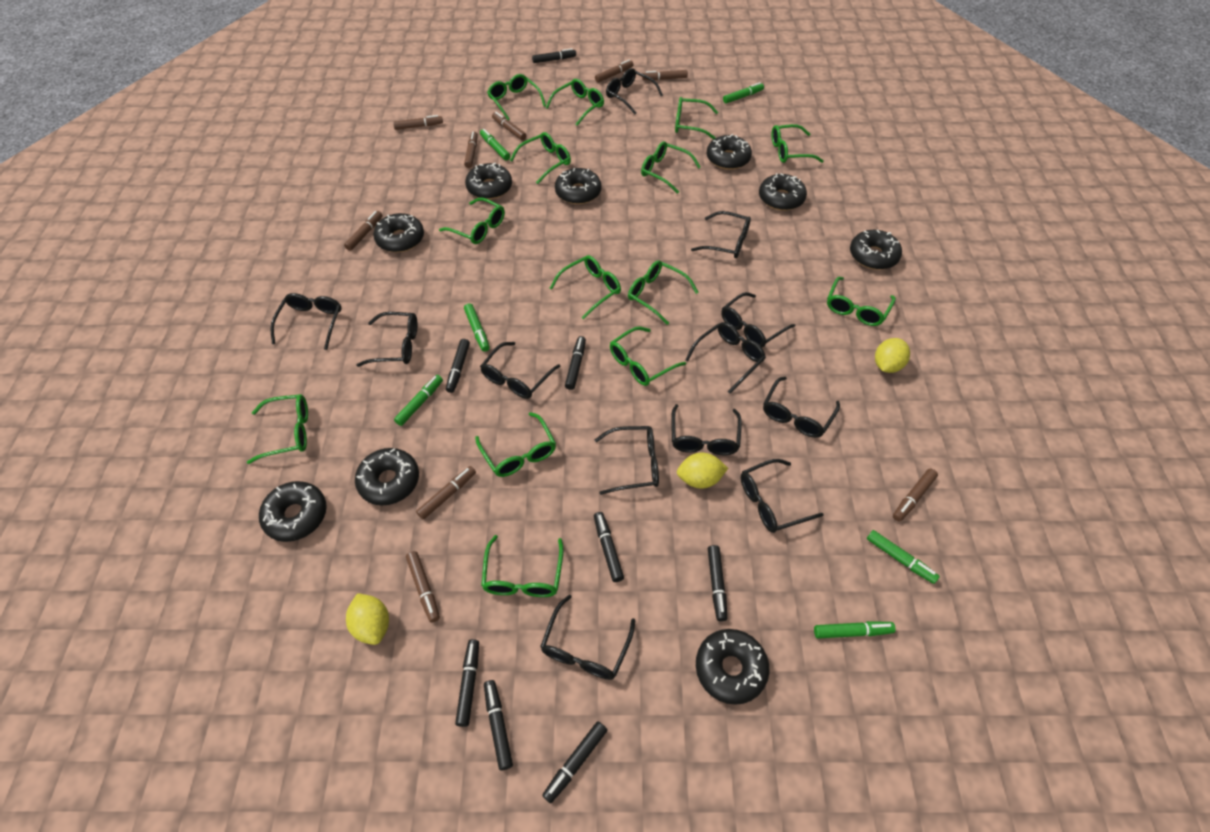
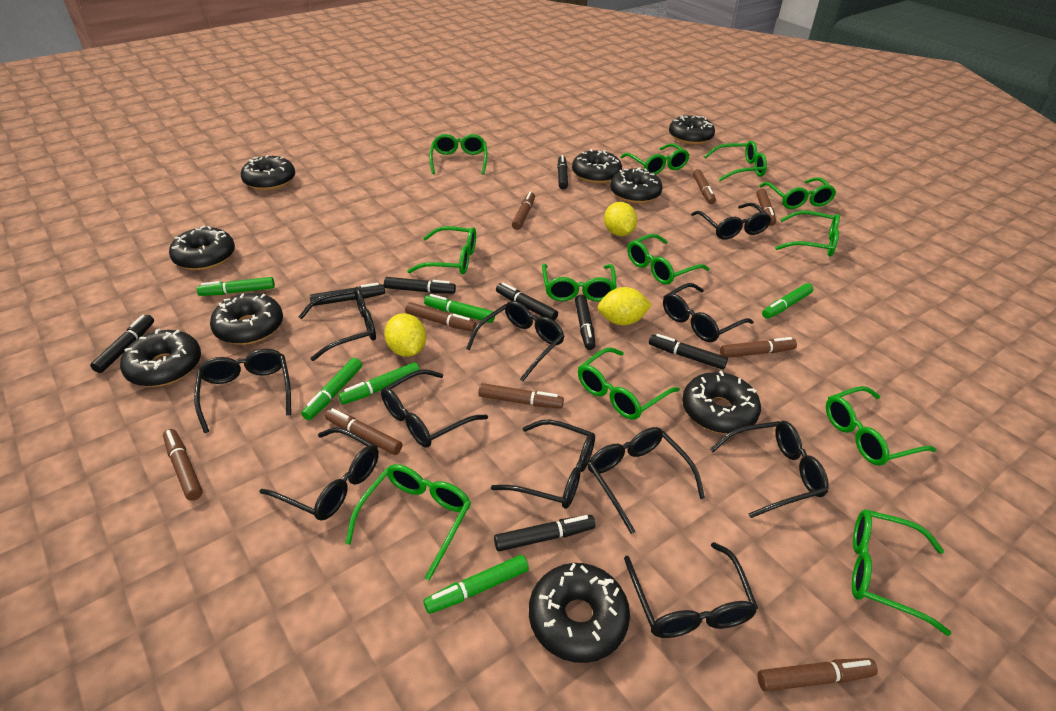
black glasses: 12 -> 11
green glasses: 14 -> 12

